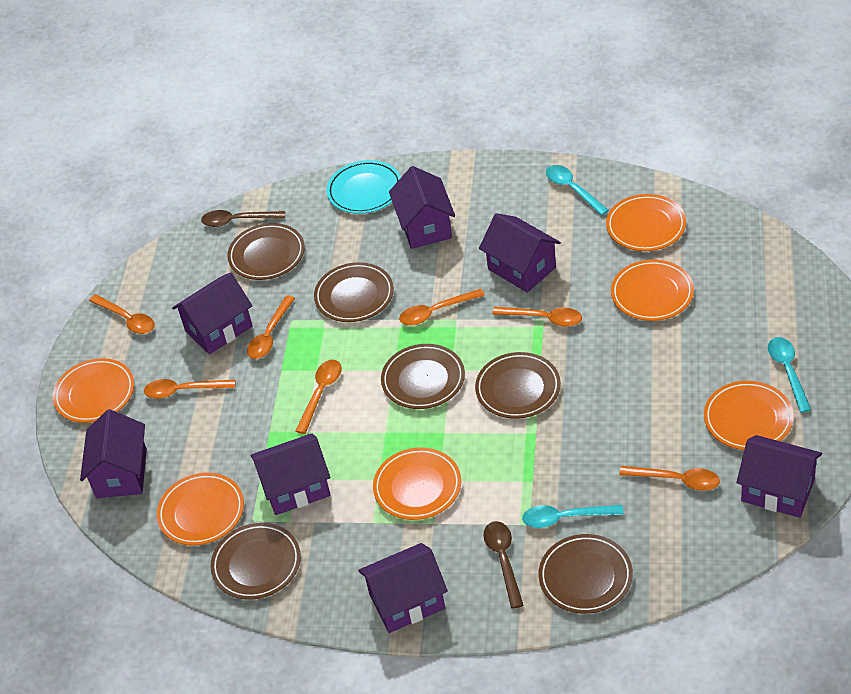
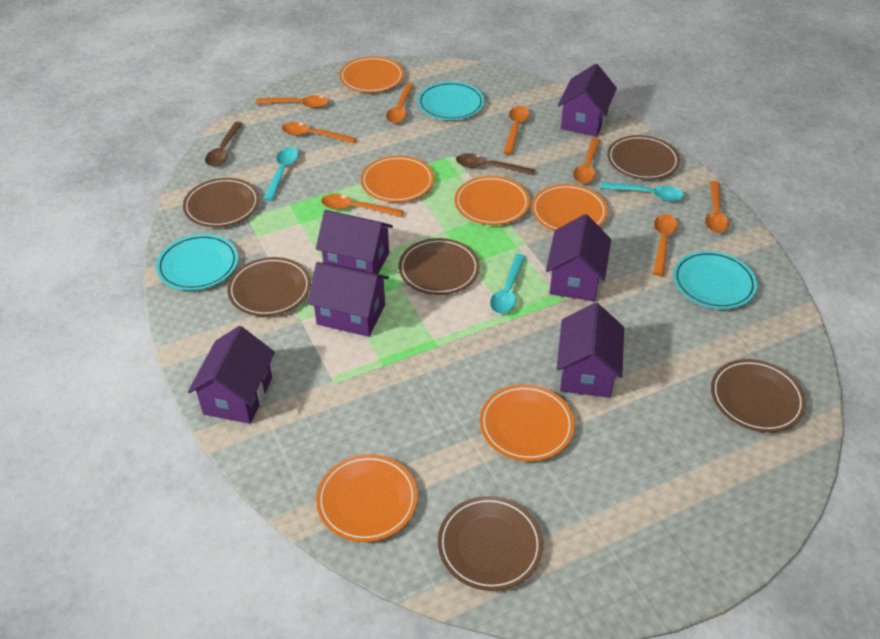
orange spoon: 7 -> 8
purple house: 7 -> 6
turquoise plate: 1 -> 3

